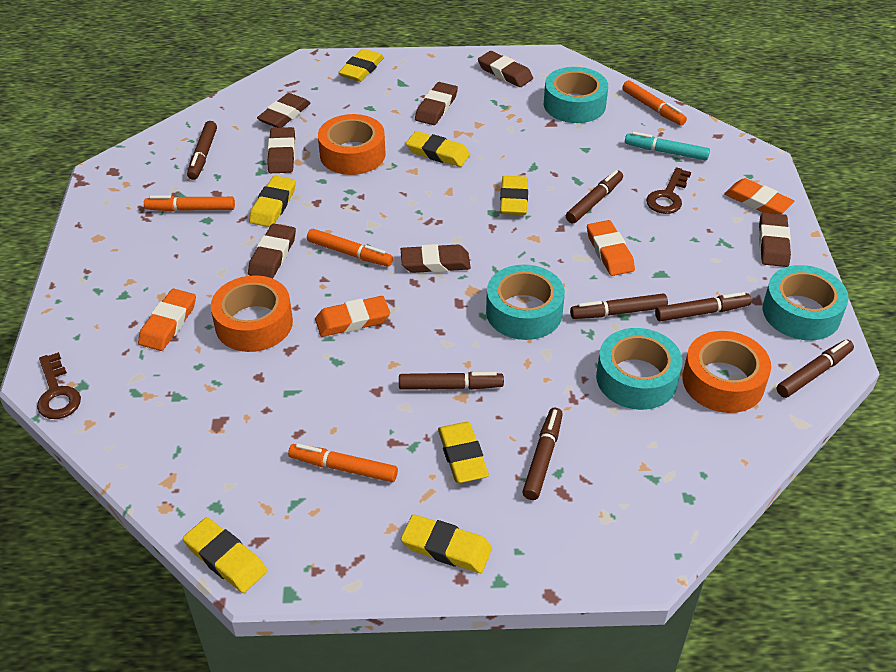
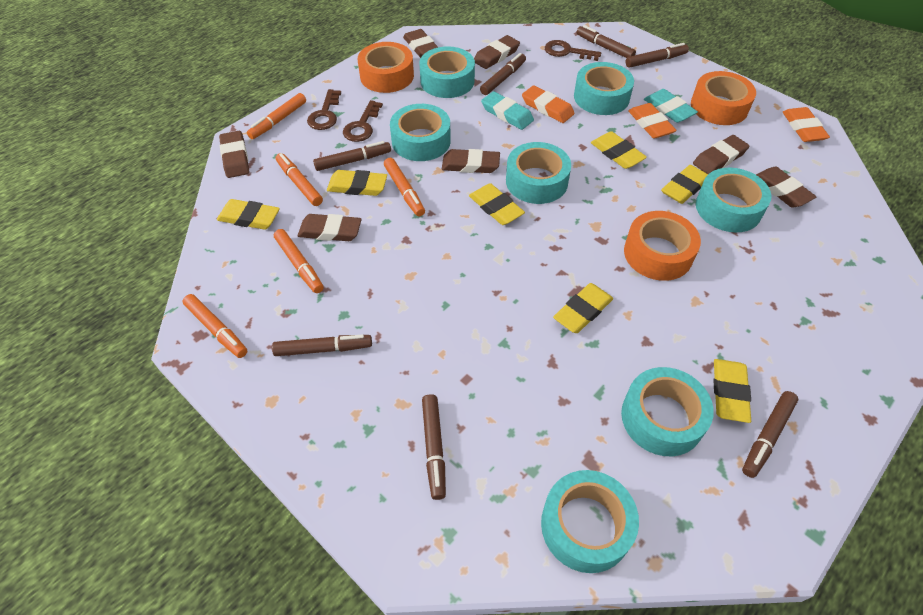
brown key: 2 -> 3
orange eraser: 4 -> 3
orange marker: 4 -> 5
turquoise eraser: 0 -> 2
turquoise marker: 1 -> 0
turquoise tape: 4 -> 7

